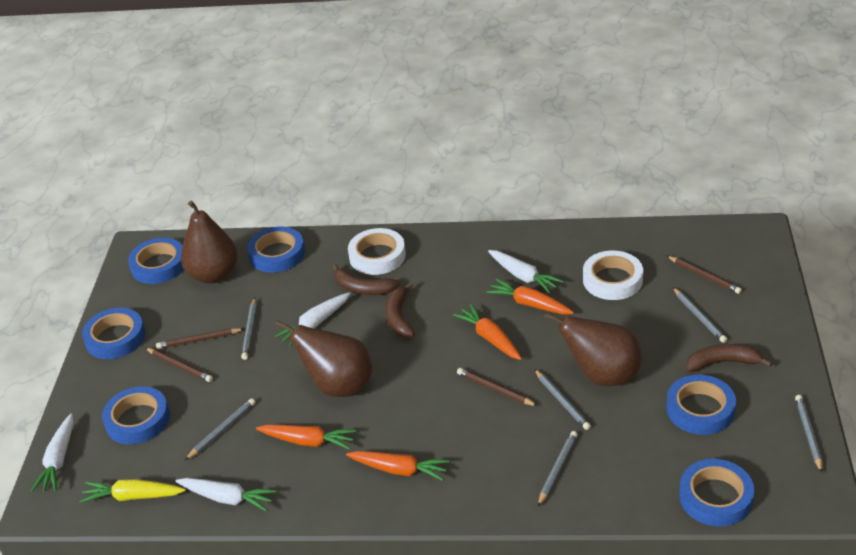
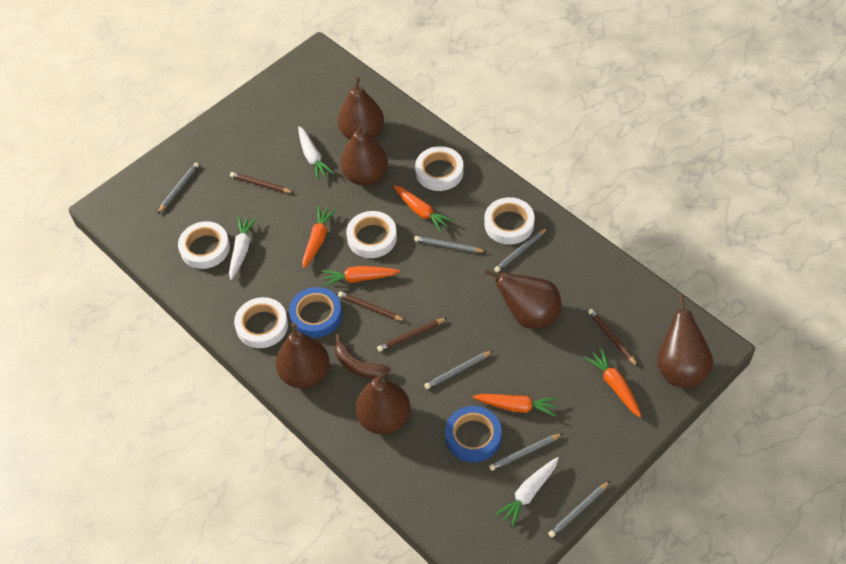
blue tape: 6 -> 2
brown banana: 3 -> 1
brown pear: 3 -> 6
orange carrot: 4 -> 5
white carrot: 4 -> 3
white tape: 2 -> 5
yellow carrot: 1 -> 0

